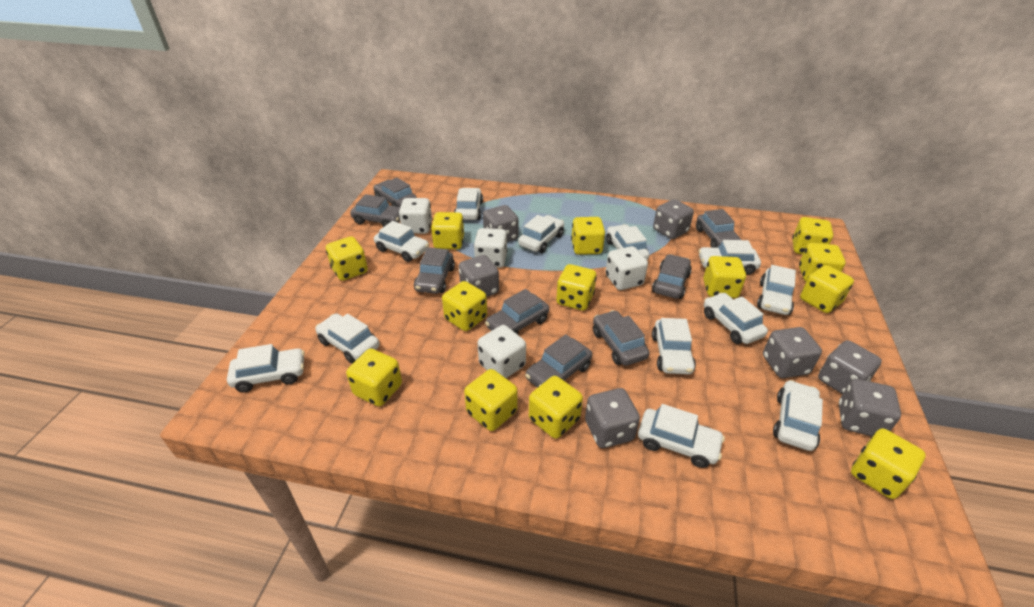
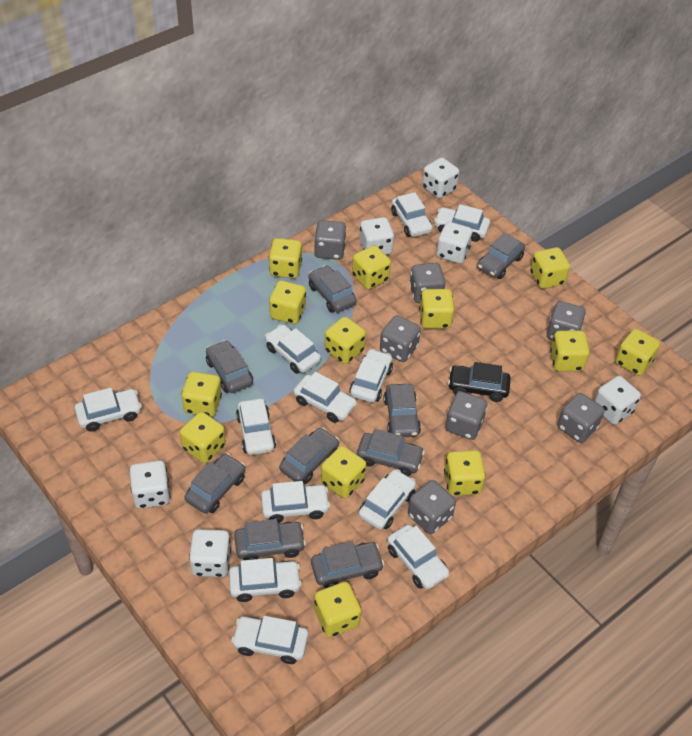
black car: 0 -> 1
grey car: 8 -> 9
white dice: 4 -> 6

